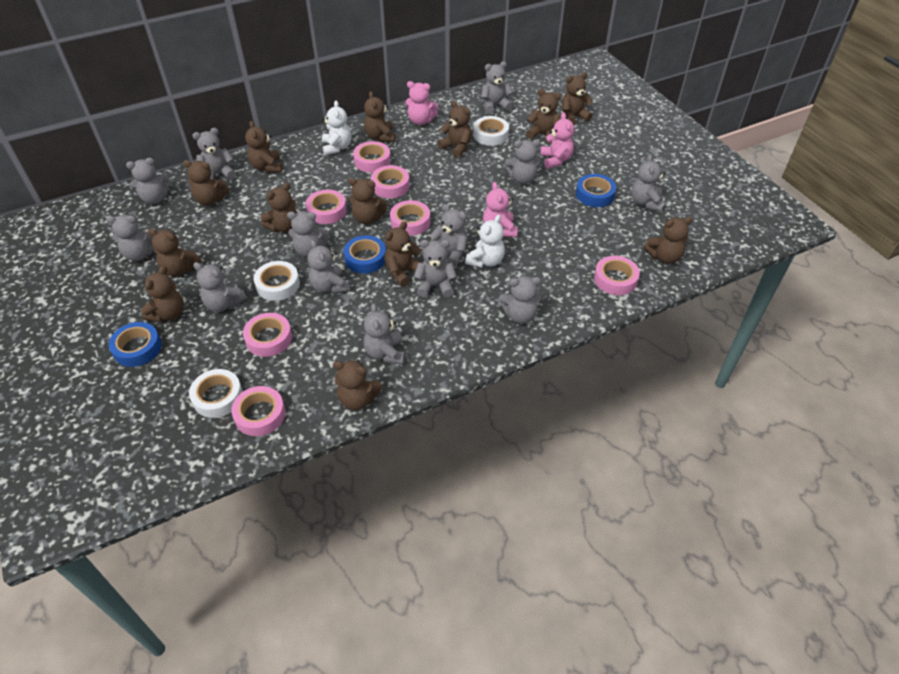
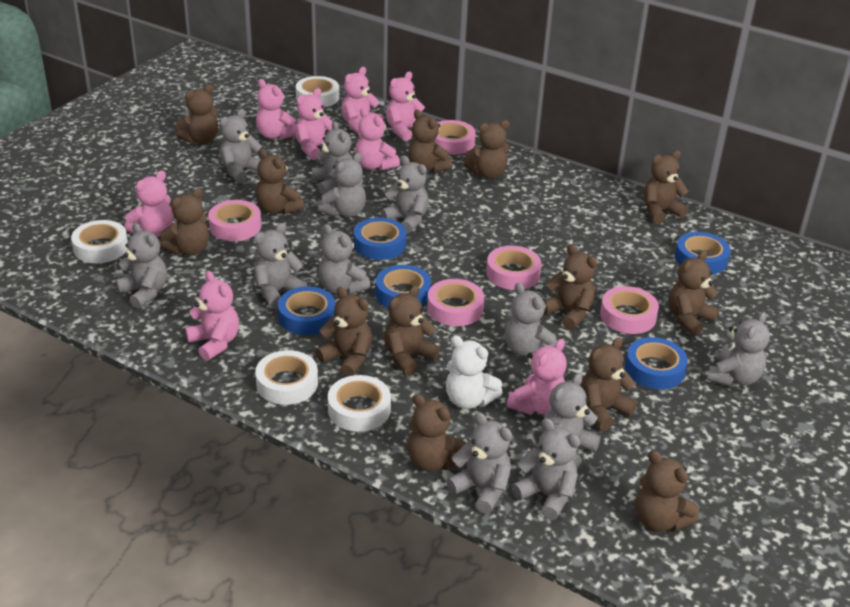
blue tape: 3 -> 5
grey teddy bear: 13 -> 12
pink tape: 7 -> 5
pink teddy bear: 3 -> 8
white tape: 3 -> 4
white teddy bear: 2 -> 1

